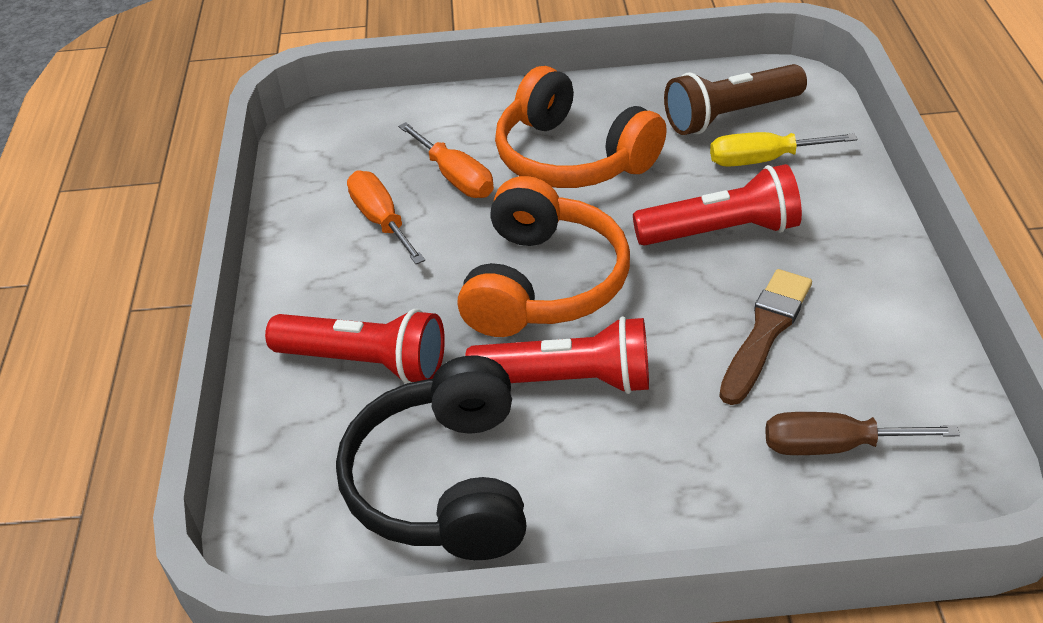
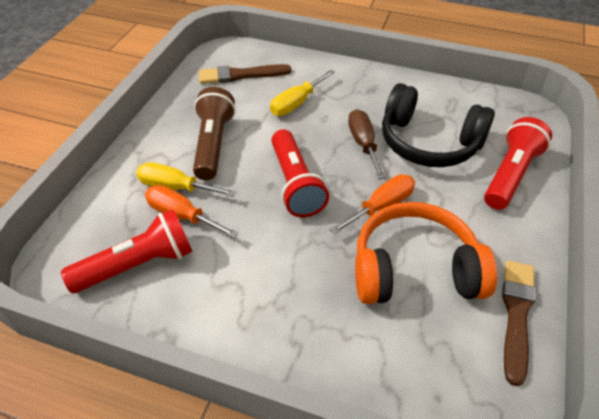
brown brush: 1 -> 2
orange headphones: 2 -> 1
yellow screwdriver: 1 -> 2

